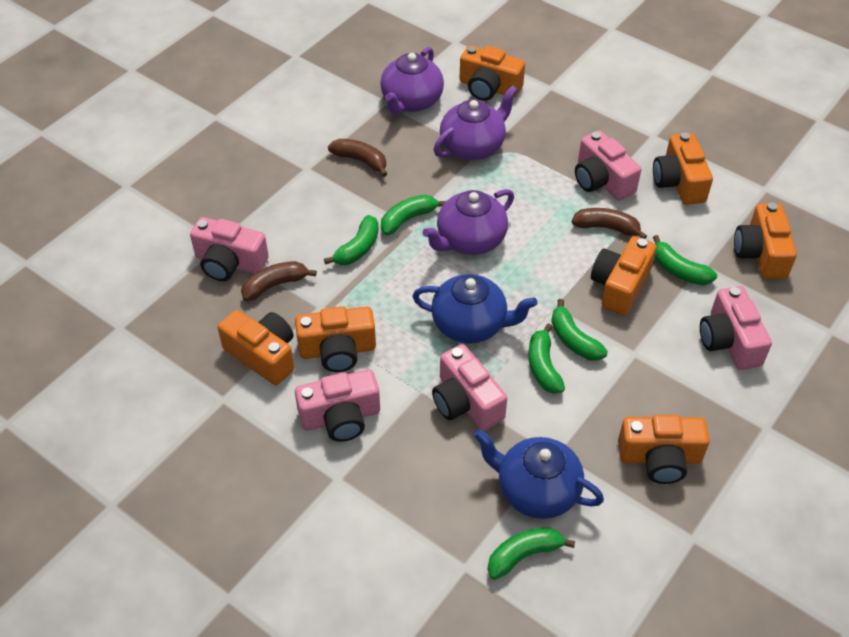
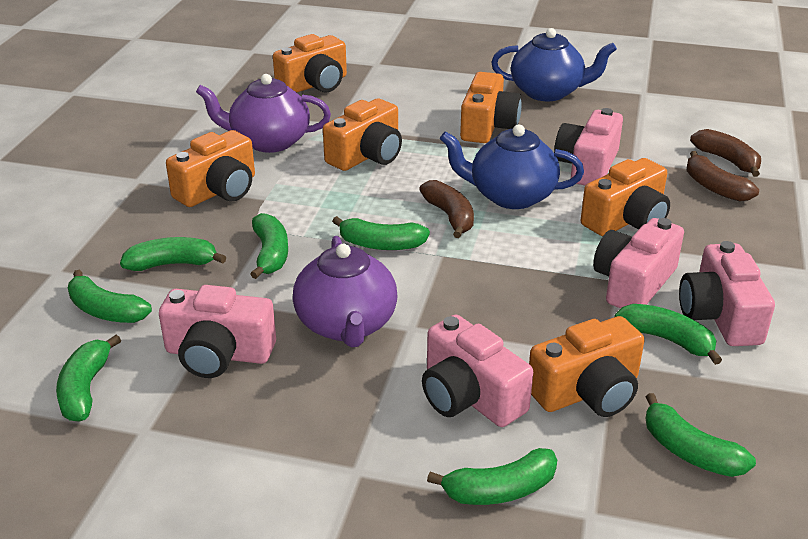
green banana: 6 -> 8
orange camera: 7 -> 6
purple teapot: 3 -> 2

